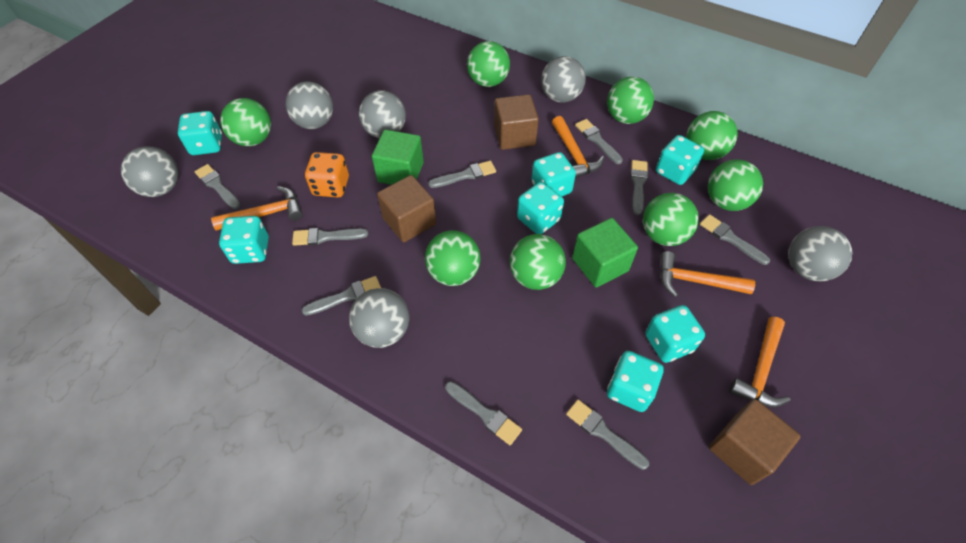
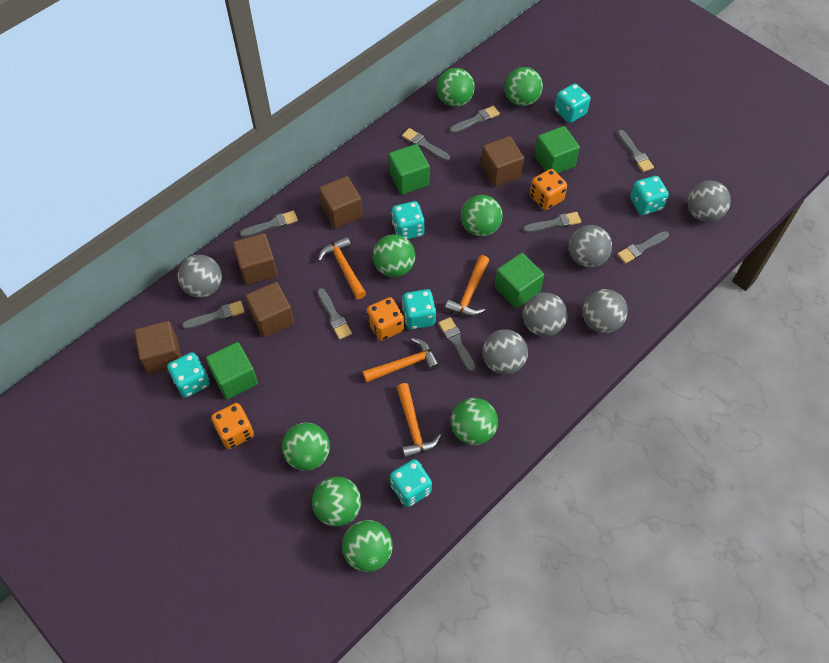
brown cube: 3 -> 5
green cube: 2 -> 4
orange dice: 1 -> 3
turquoise dice: 7 -> 6

